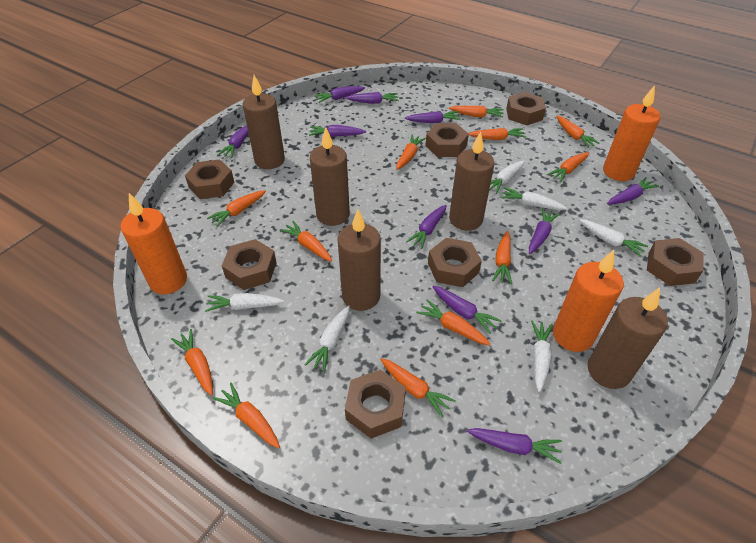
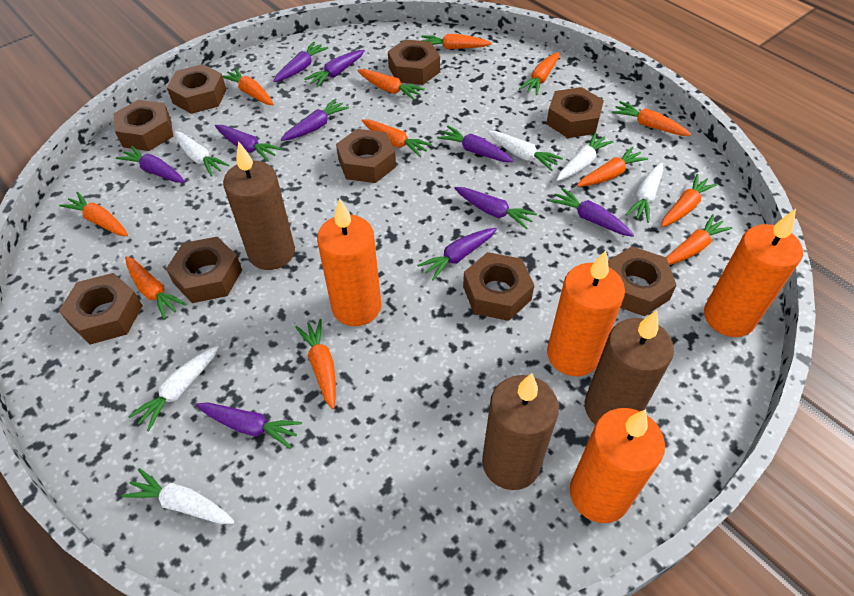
brown candle: 5 -> 3
brown nut: 7 -> 9
orange candle: 3 -> 4

